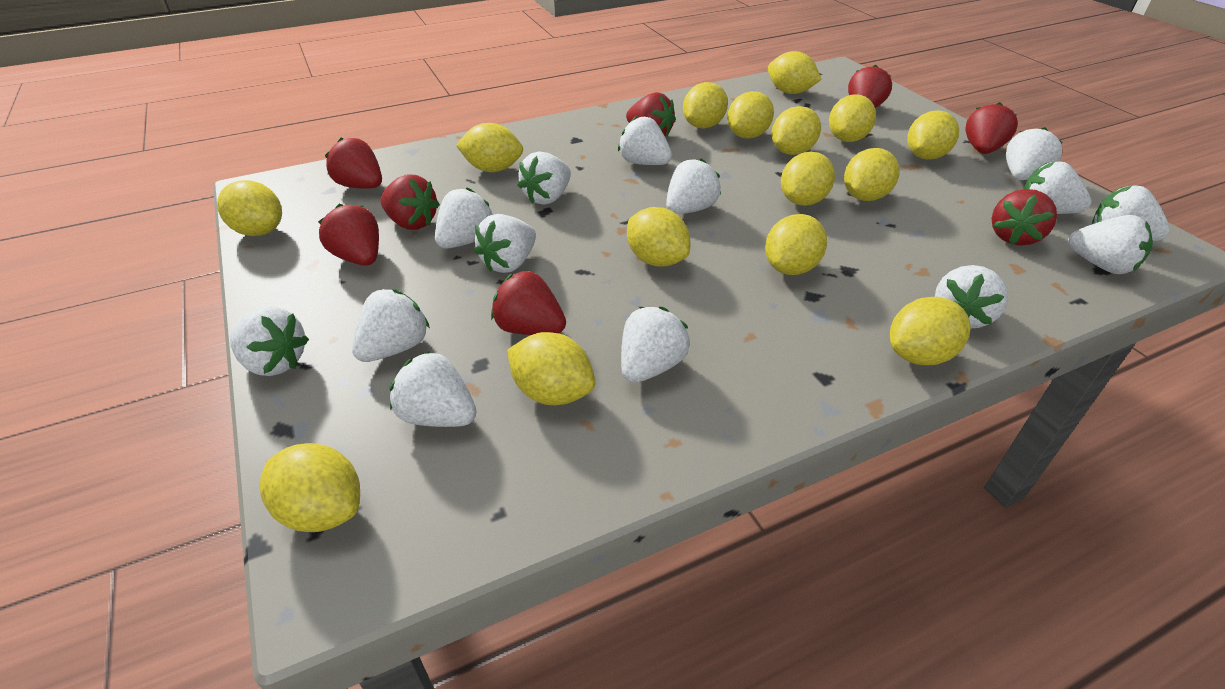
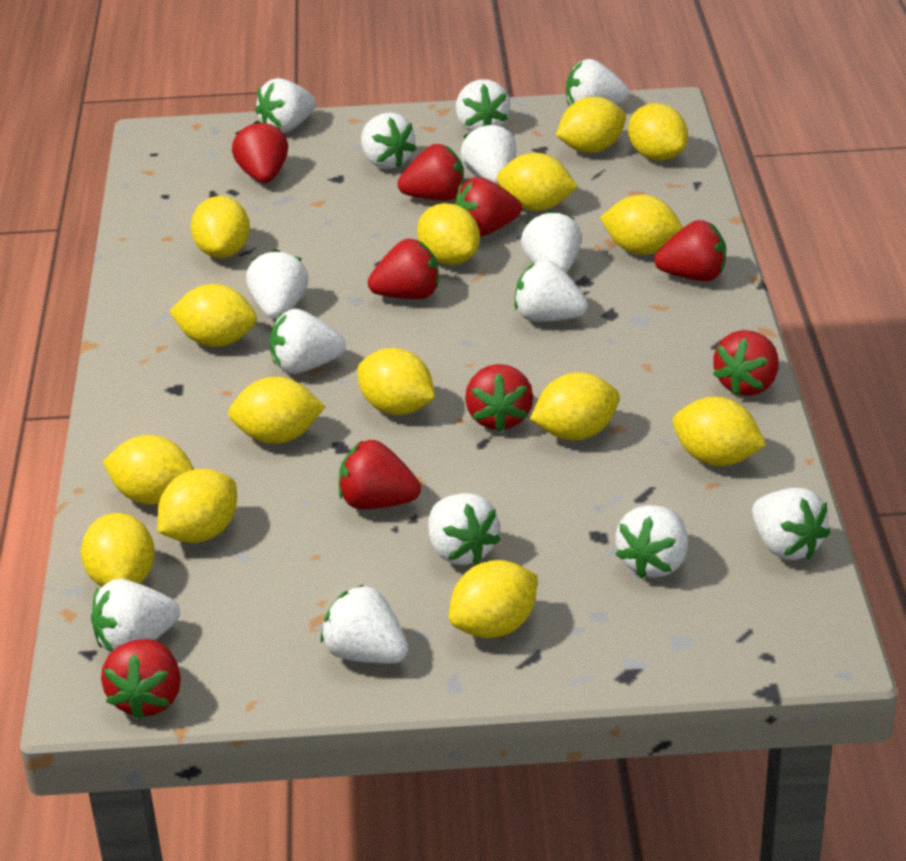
red strawberry: 8 -> 9

